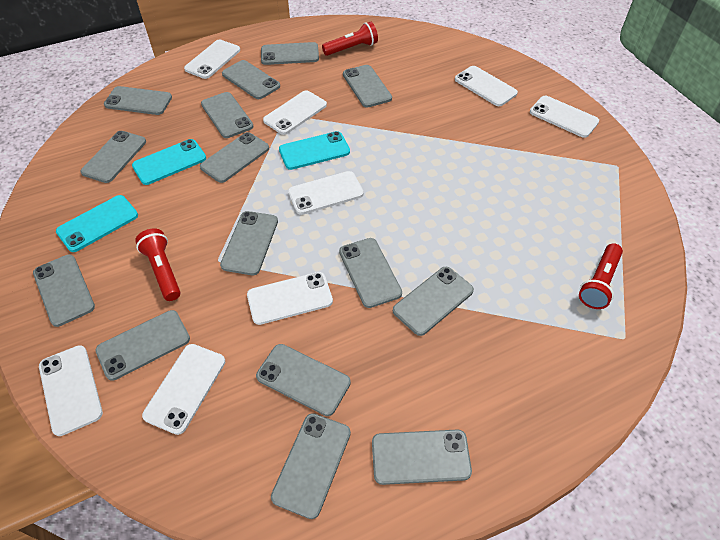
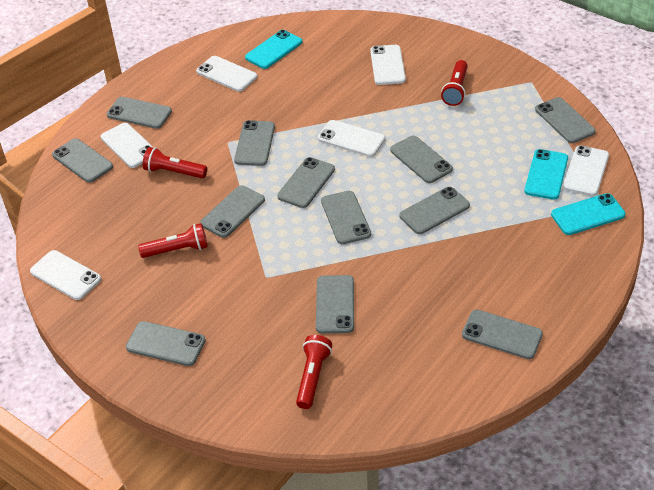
grey phone: 15 -> 12
red flashlight: 3 -> 4
white phone: 8 -> 6

